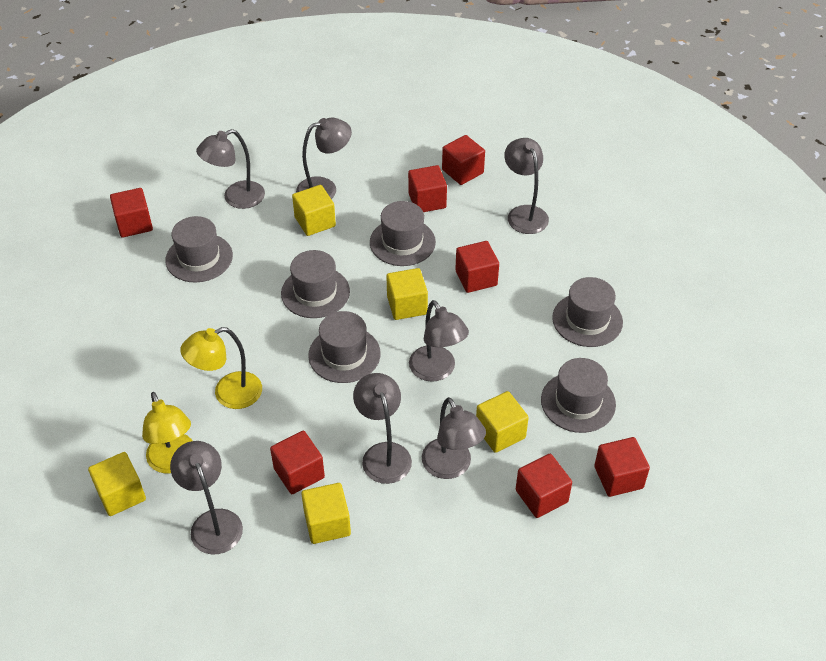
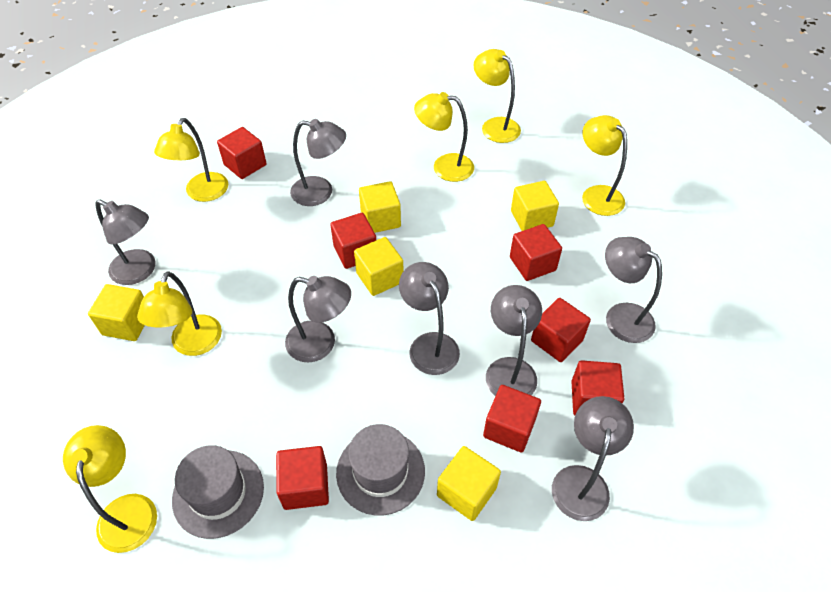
grey hat: 6 -> 2
yellow lamp: 2 -> 6

